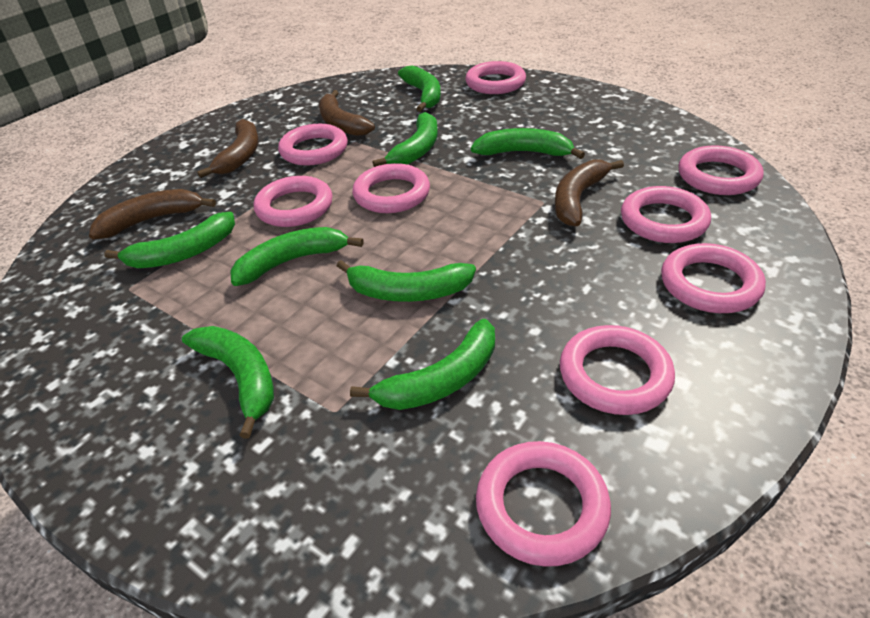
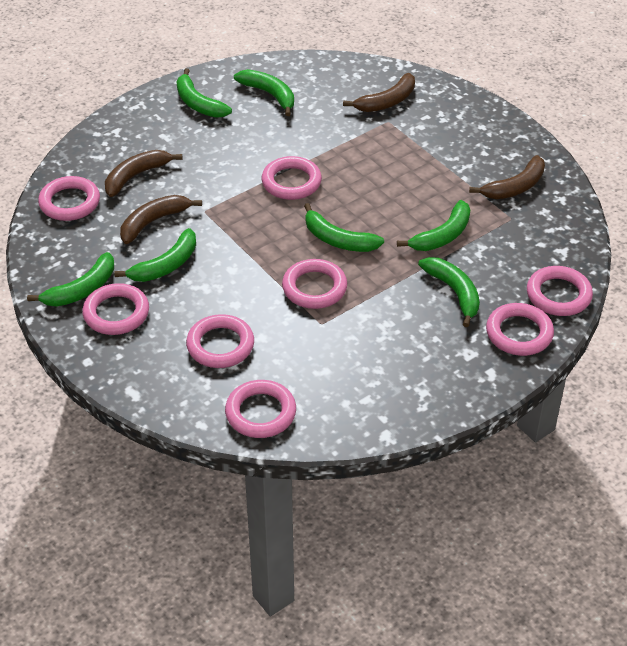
green banana: 8 -> 7
pink ring: 9 -> 8

